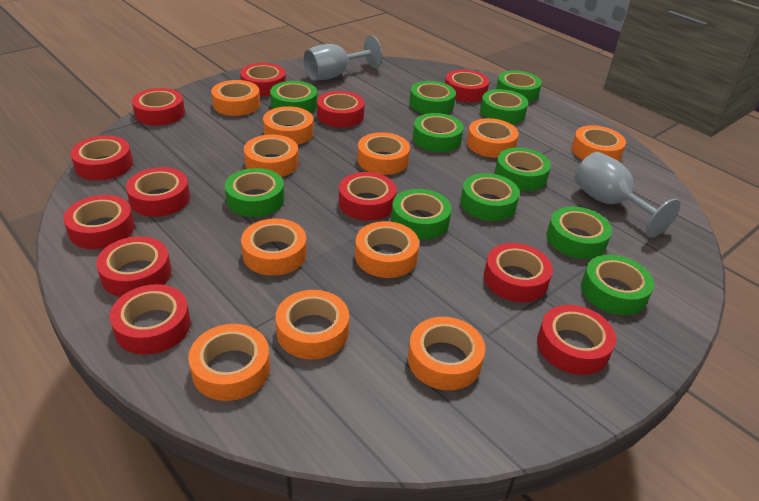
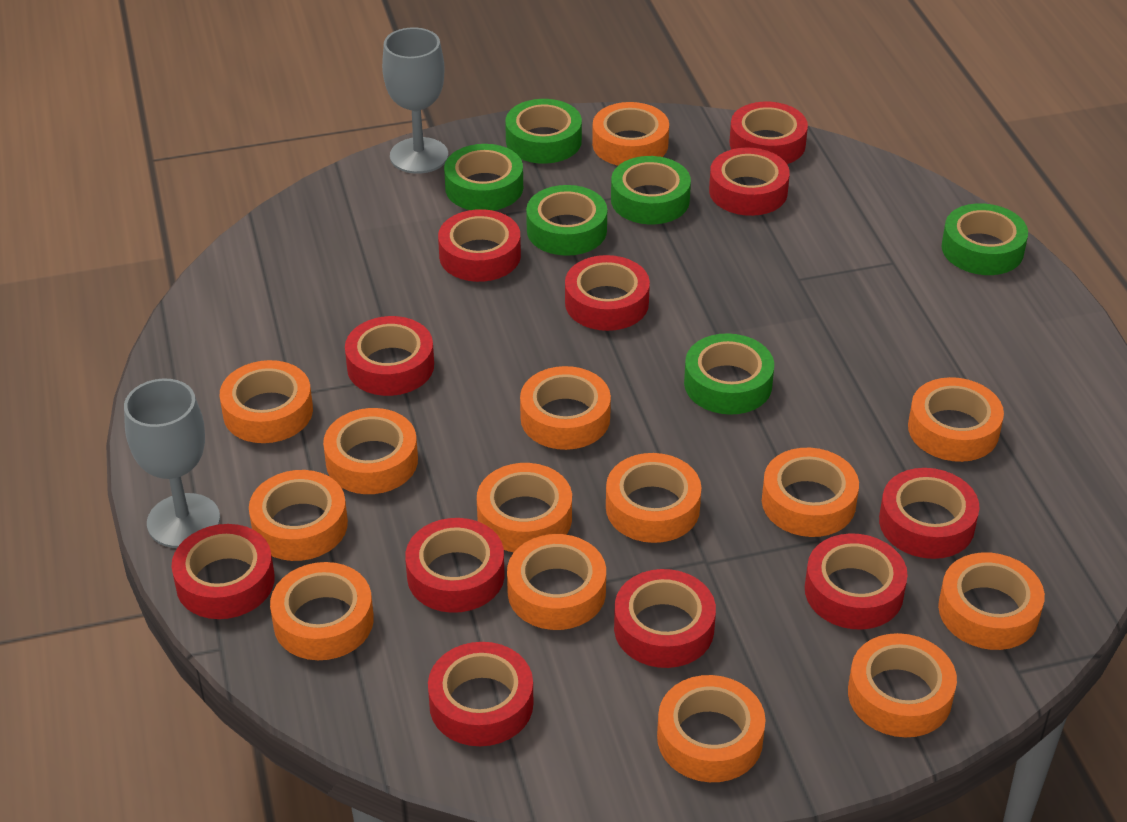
green tape: 11 -> 6
orange tape: 11 -> 14
red tape: 12 -> 11

